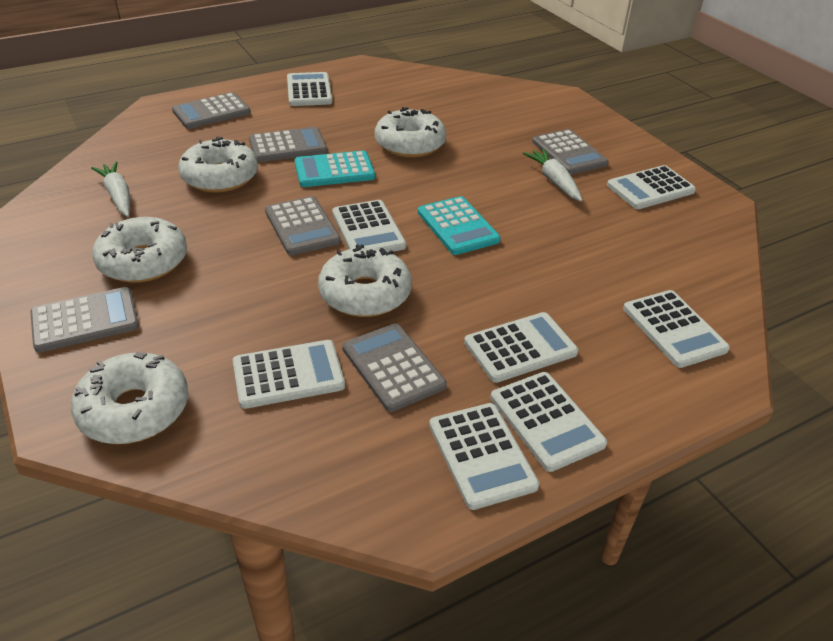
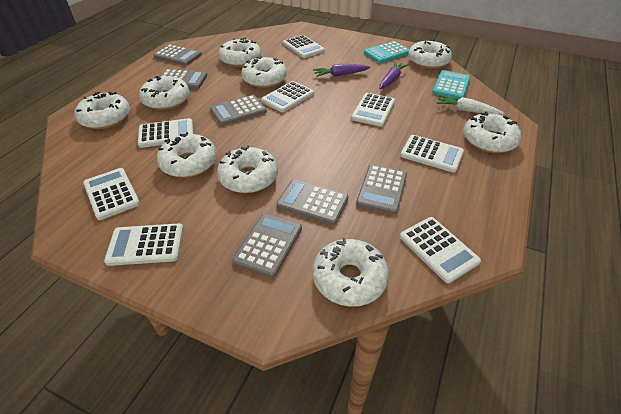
purple carrot: 0 -> 2
white carrot: 2 -> 1
white donut: 5 -> 9

